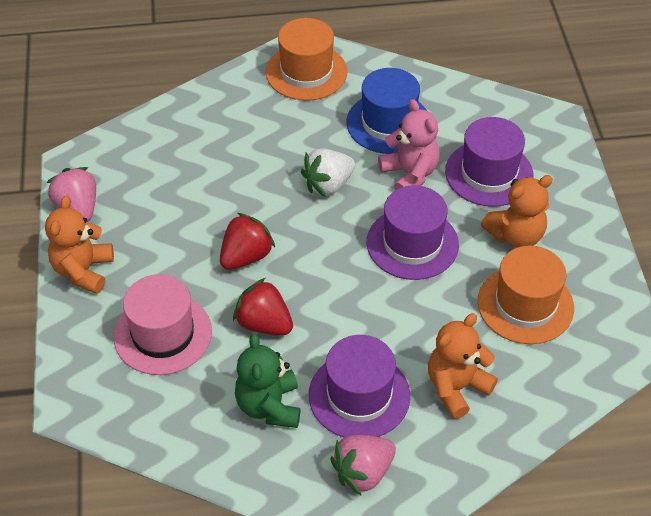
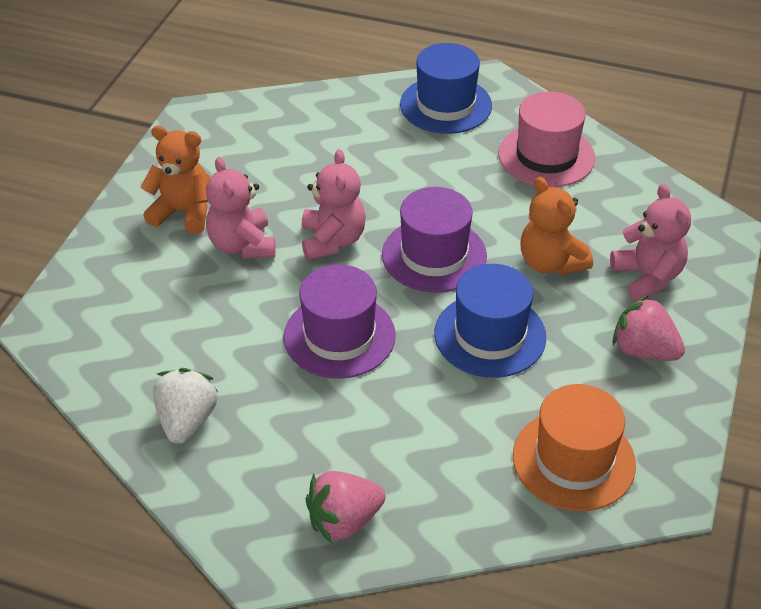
blue hat: 1 -> 2
green teddy bear: 1 -> 0
orange hat: 2 -> 1
orange teddy bear: 3 -> 2
pink teddy bear: 1 -> 3
purple hat: 3 -> 2
red strawberry: 2 -> 0

